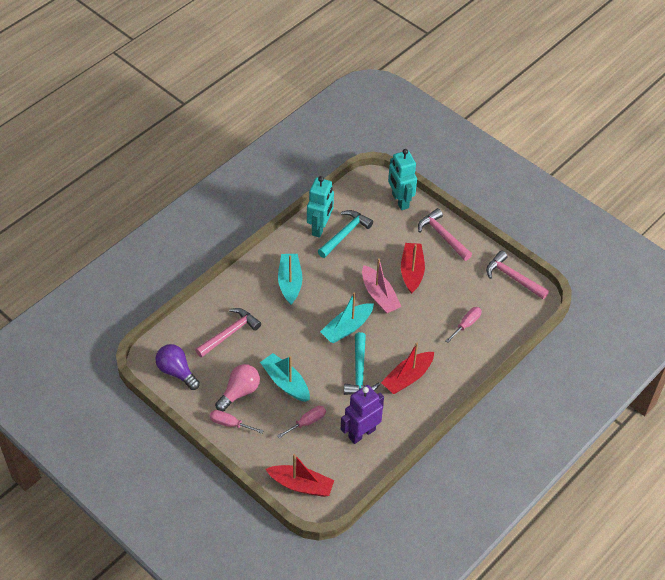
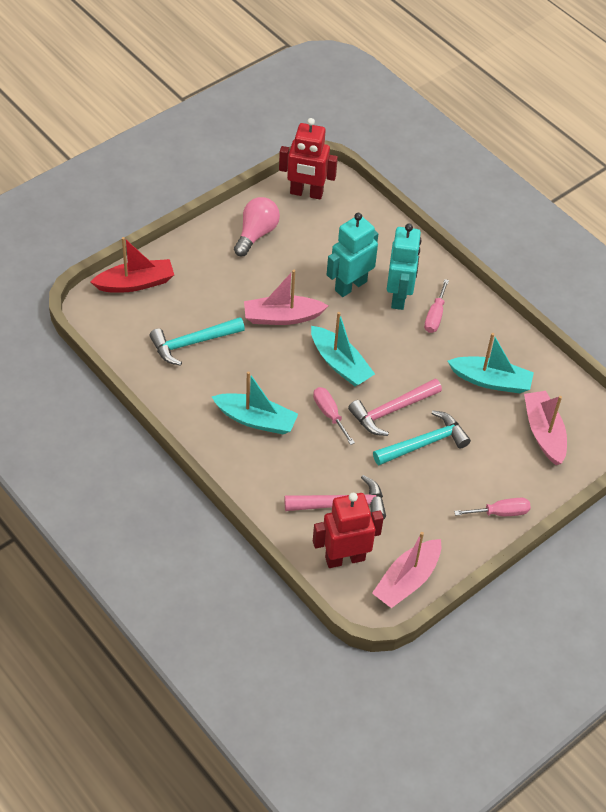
pink boat: 1 -> 3
pink hammer: 3 -> 2
purple light bulb: 1 -> 0
purple robot: 1 -> 0
red boat: 3 -> 1
red robot: 0 -> 2

